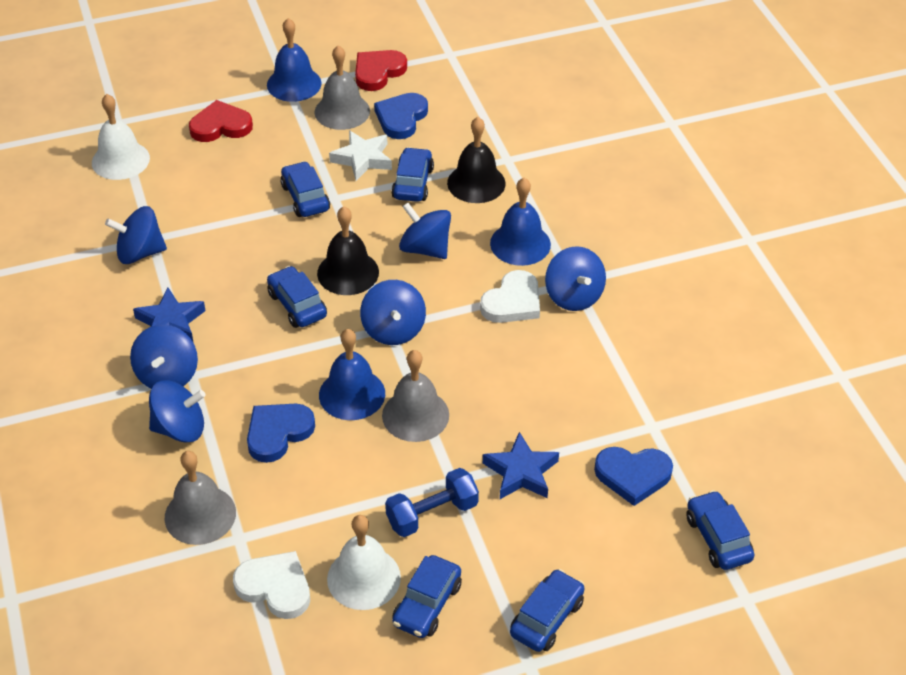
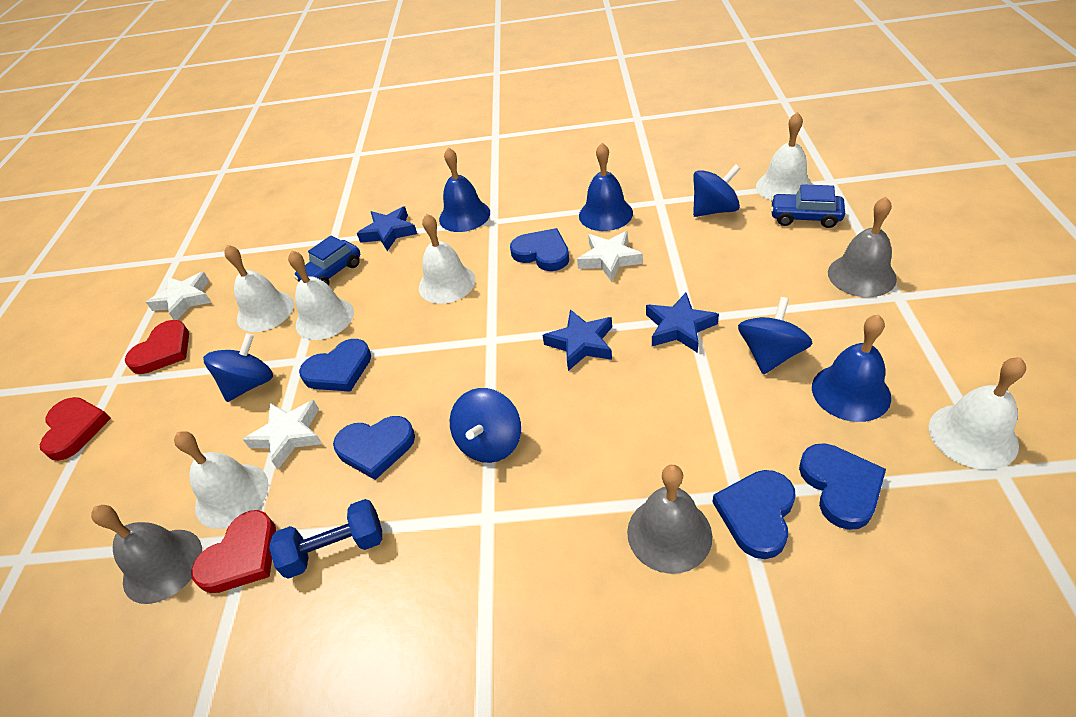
black bell: 2 -> 0
blue car: 6 -> 2
blue heart: 3 -> 5
blue spinning top: 6 -> 4
blue star: 2 -> 3
red heart: 2 -> 3
white bell: 2 -> 6
white heart: 2 -> 0
white star: 1 -> 3

